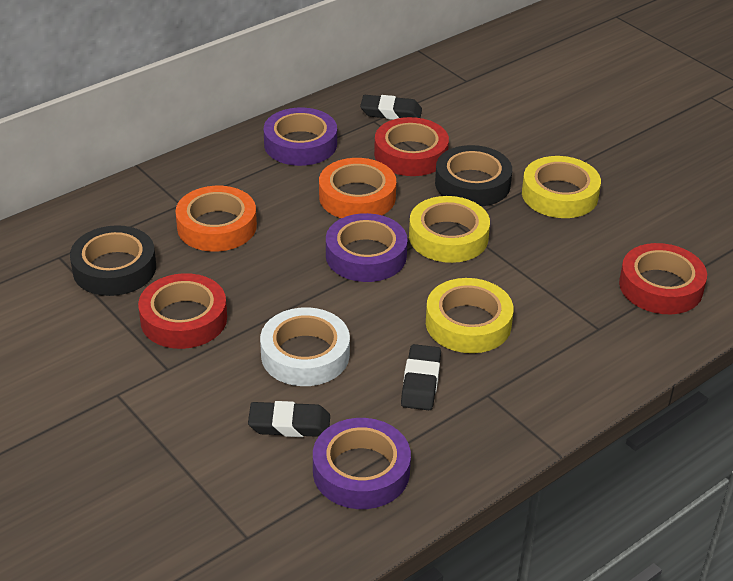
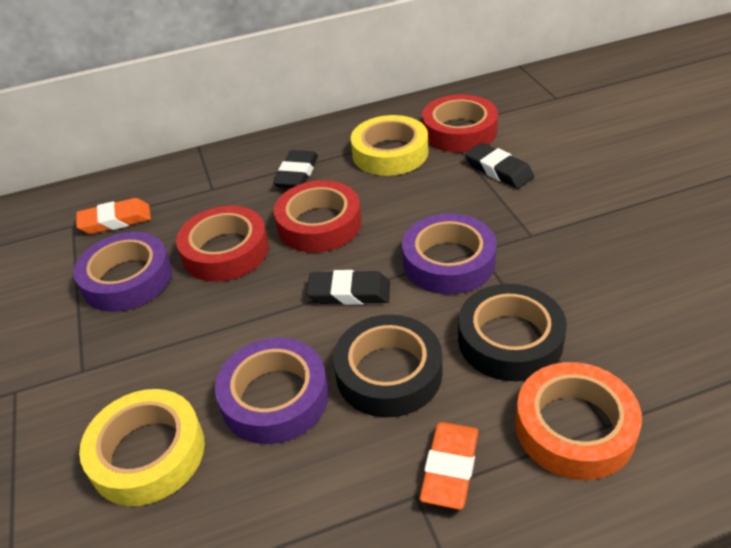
orange eraser: 0 -> 2
orange tape: 2 -> 1
white tape: 1 -> 0
yellow tape: 3 -> 2

